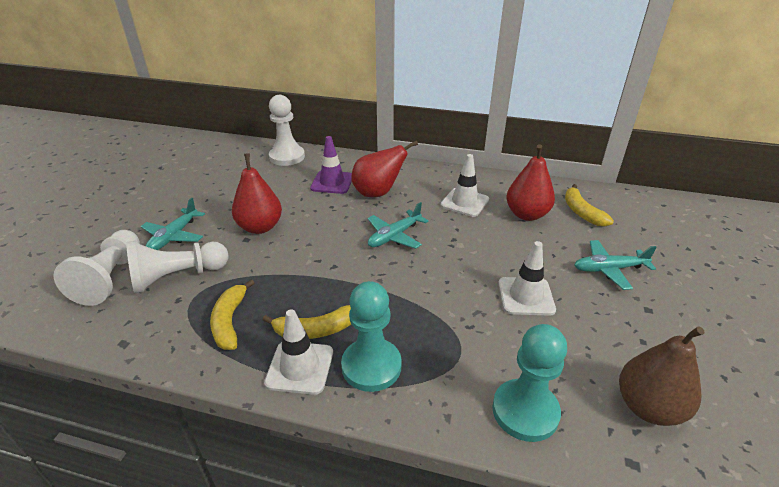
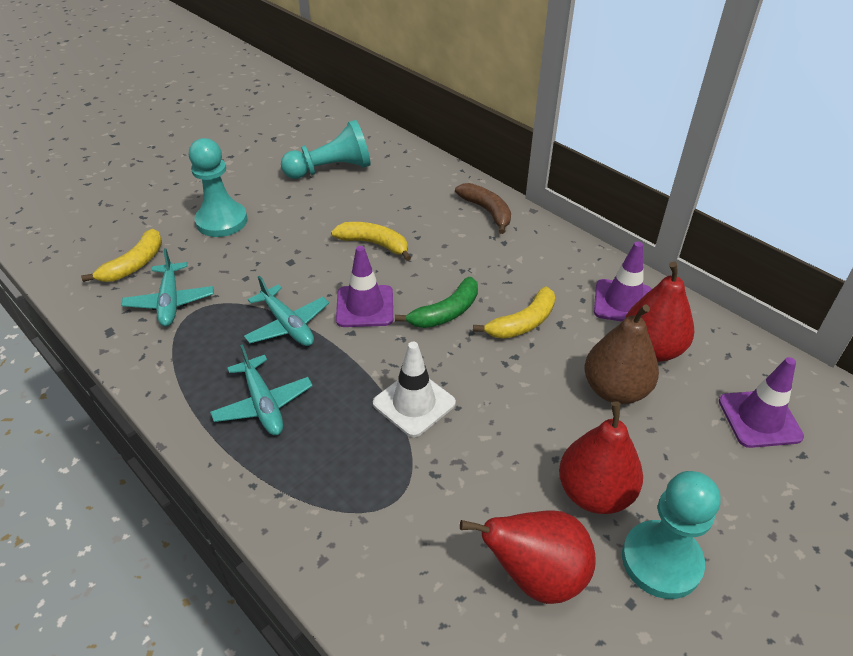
brown banana: 0 -> 1
green banana: 0 -> 1
purple traffic cone: 1 -> 3
turquoise pawn: 2 -> 3
white pawn: 3 -> 0
white traffic cone: 3 -> 1

